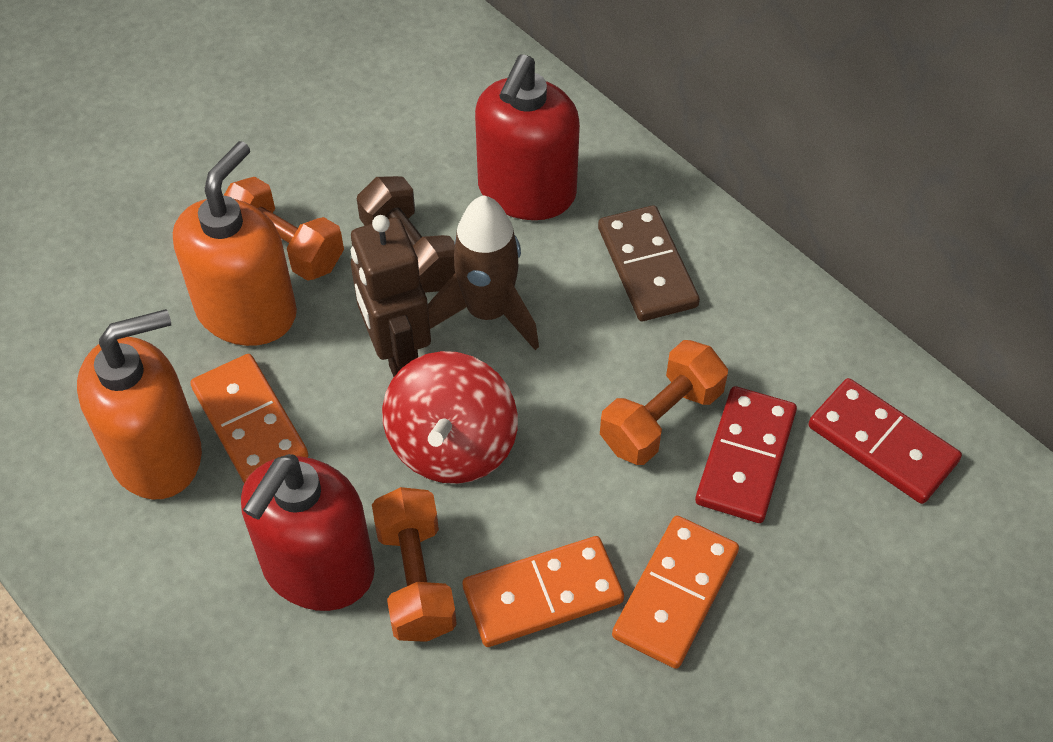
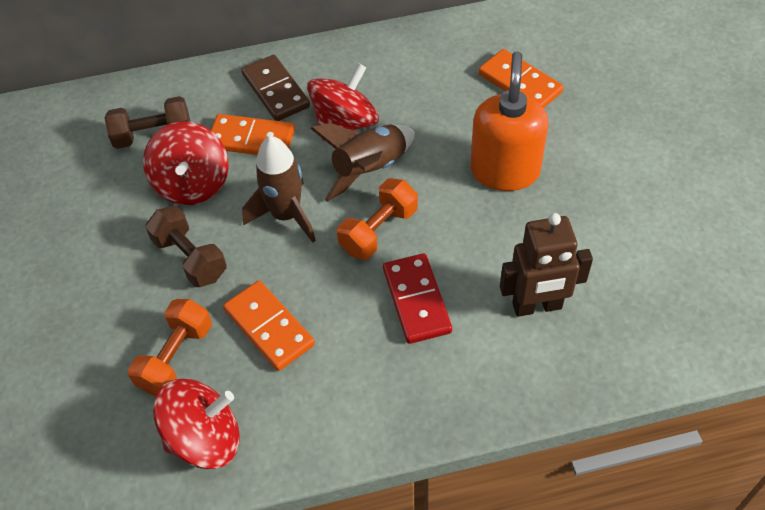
brown dumbbell: 1 -> 2
brown rocket: 1 -> 2
orange dumbbell: 3 -> 2
orange soap dispenser: 2 -> 1
red domino: 2 -> 1
red soap dispenser: 2 -> 0
red spinning top: 1 -> 3

